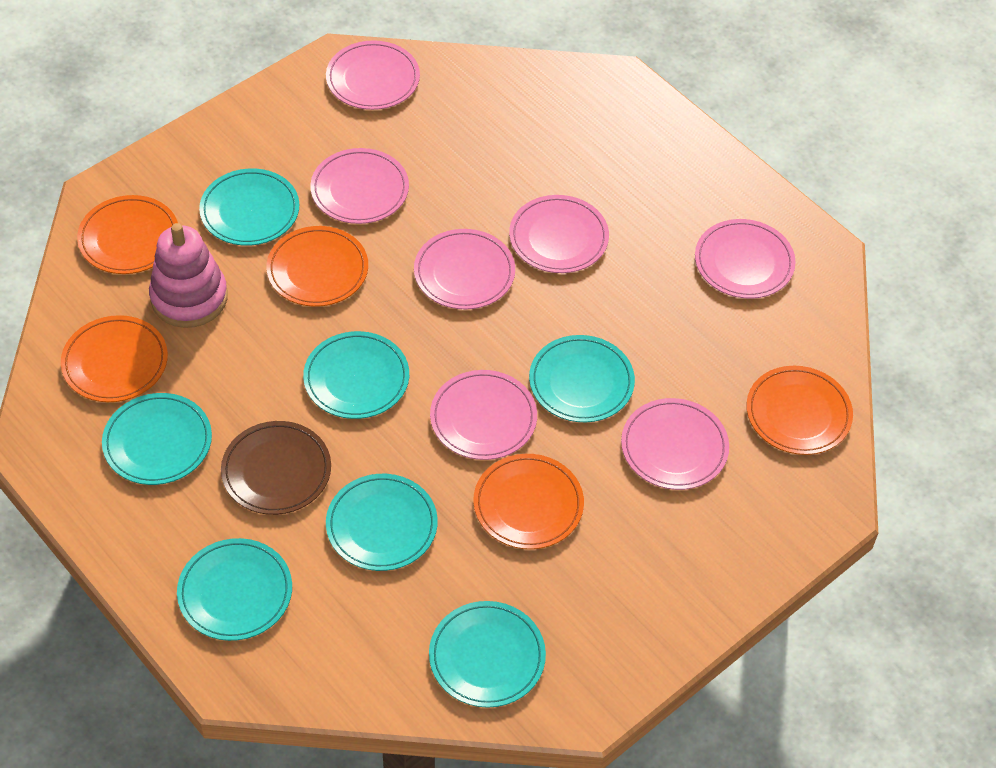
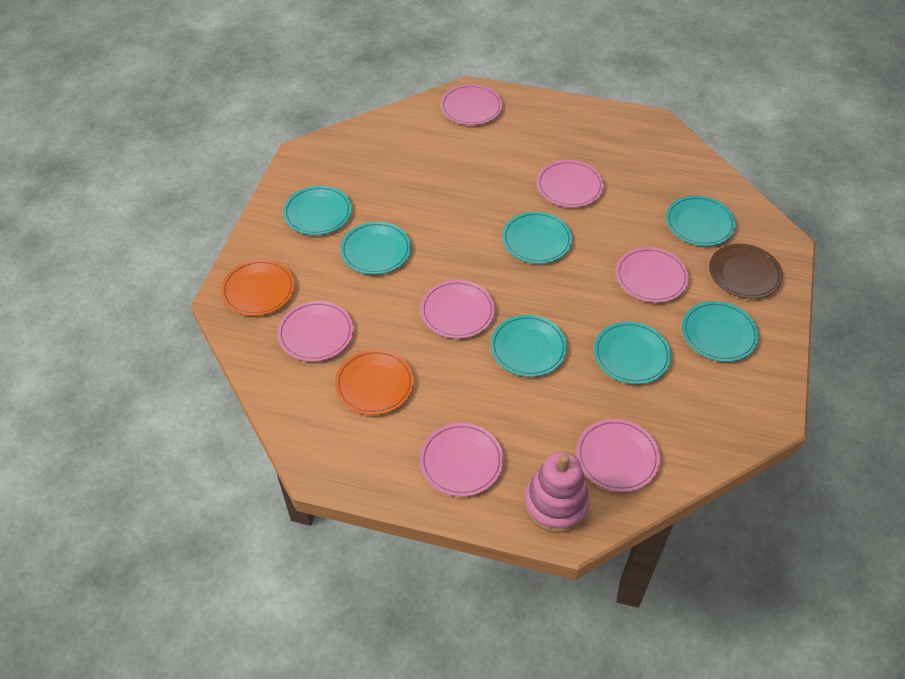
orange plate: 5 -> 2

